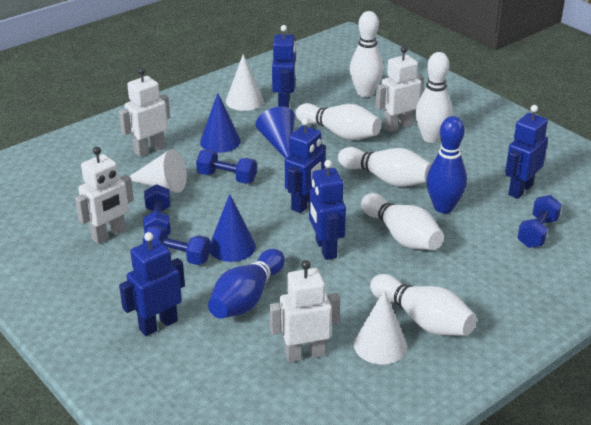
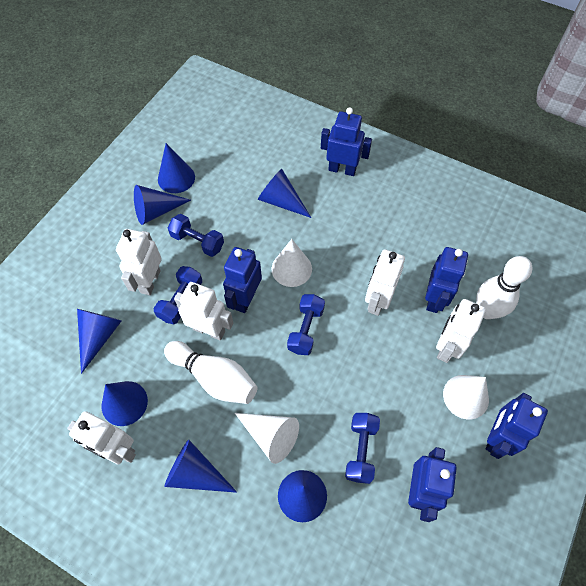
blue bowling pin: 2 -> 0
blue cone: 3 -> 7
white bowling pin: 6 -> 2
white robot: 4 -> 5

